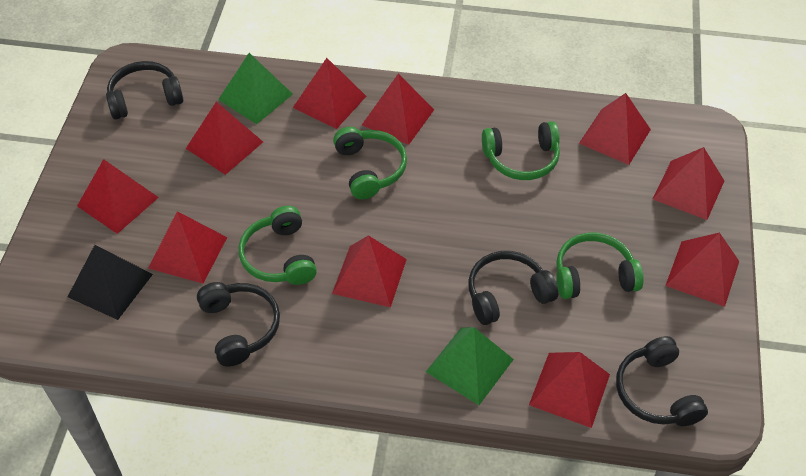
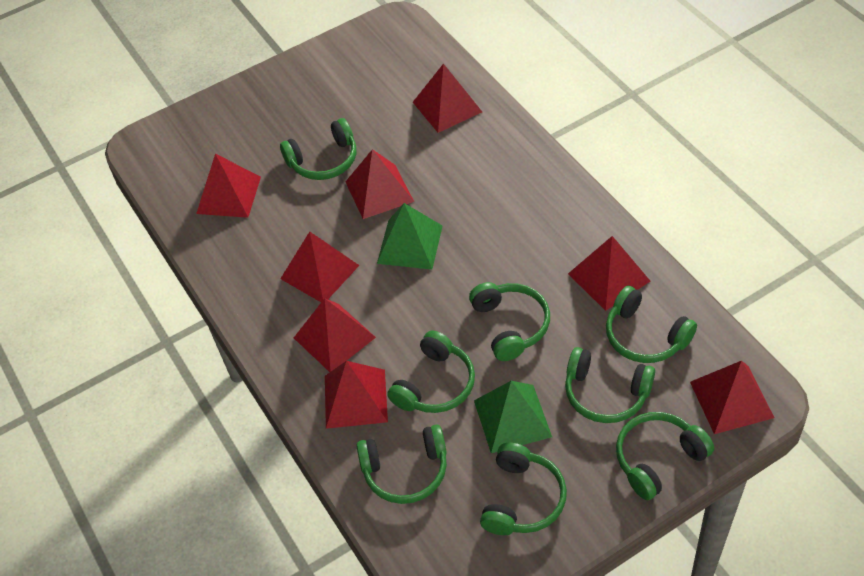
black headphones: 4 -> 0
black pyramid: 1 -> 0
green headphones: 4 -> 8
red pyramid: 10 -> 8

